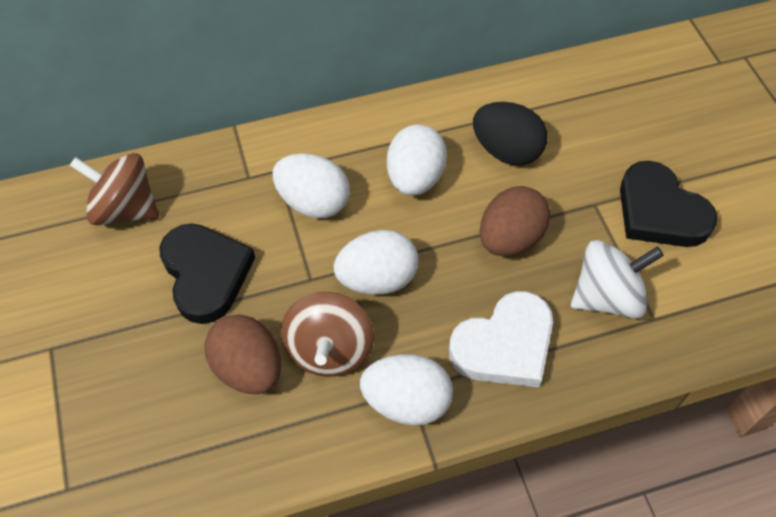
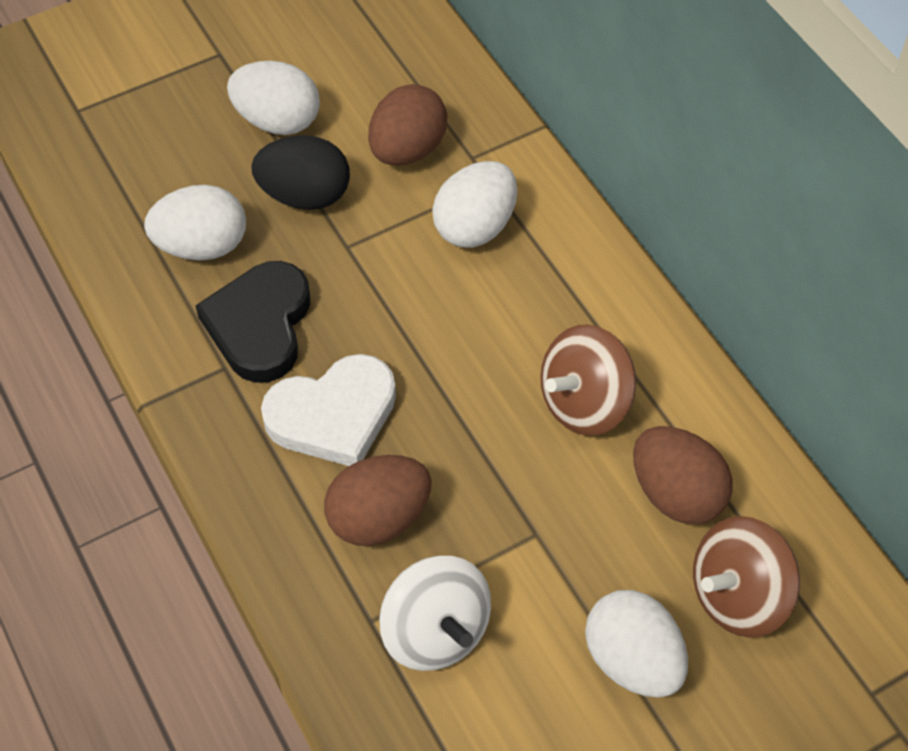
black heart: 2 -> 1
brown egg: 2 -> 3

